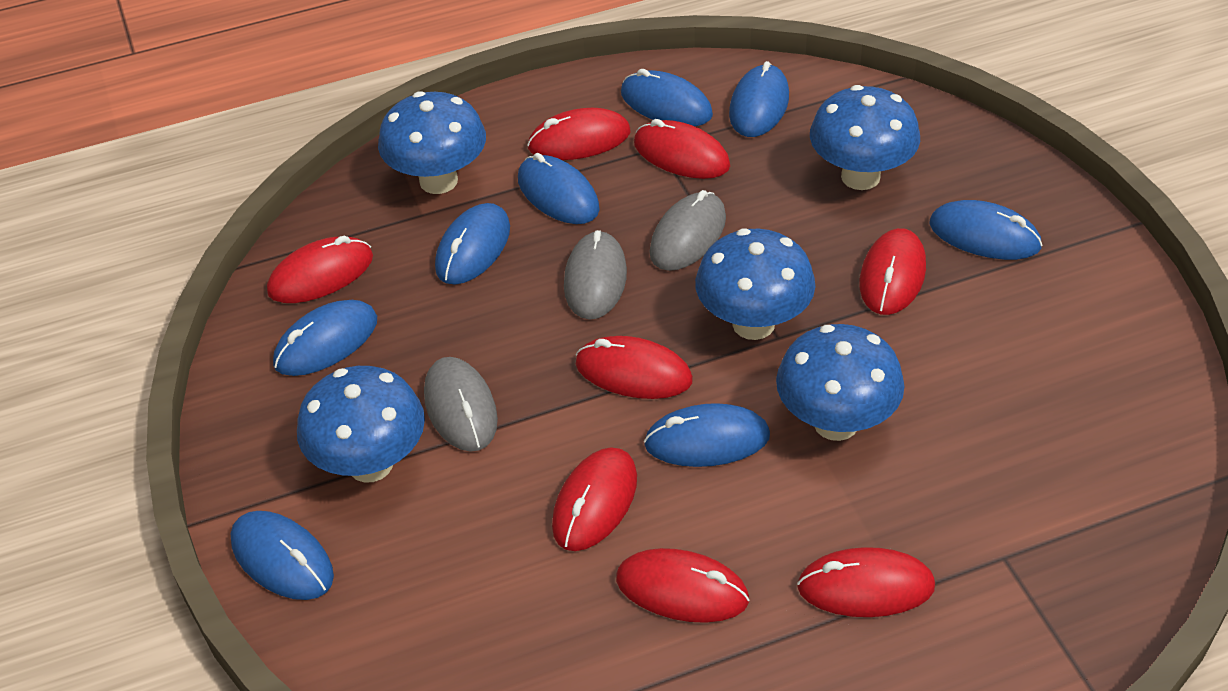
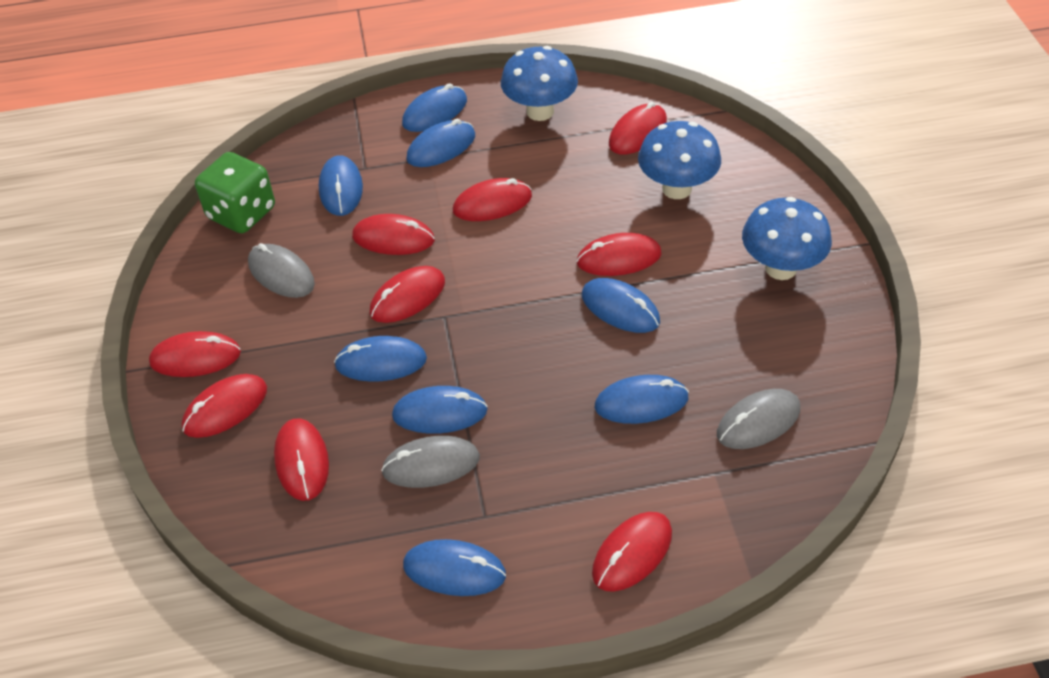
blue mushroom: 5 -> 3
green dice: 0 -> 1
red mouse: 8 -> 9

